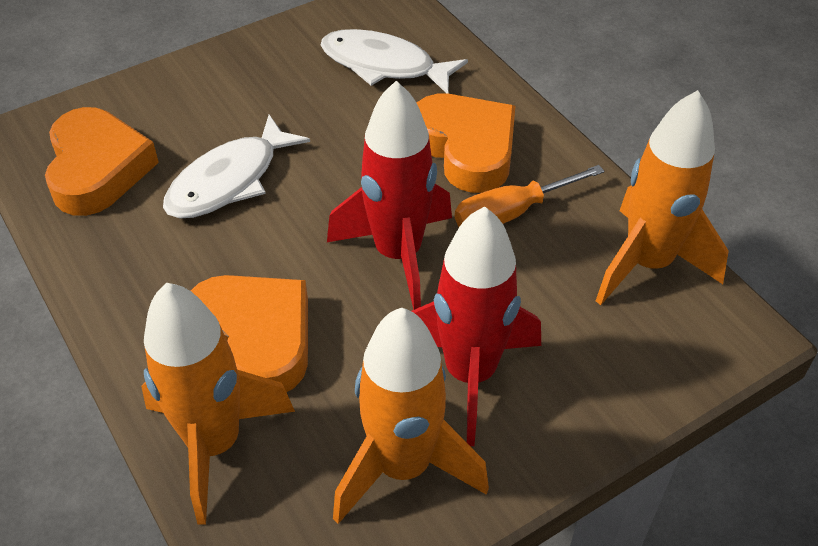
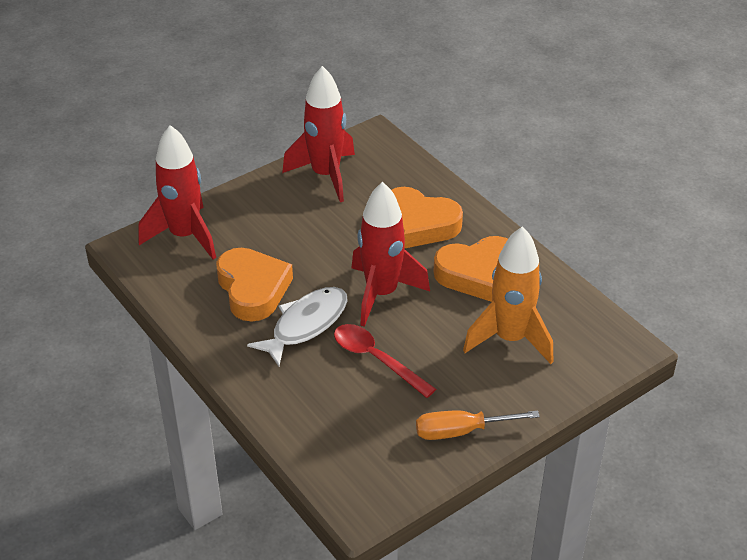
orange rocket: 3 -> 1
red rocket: 2 -> 3
red spoon: 0 -> 1
white fish: 2 -> 1

